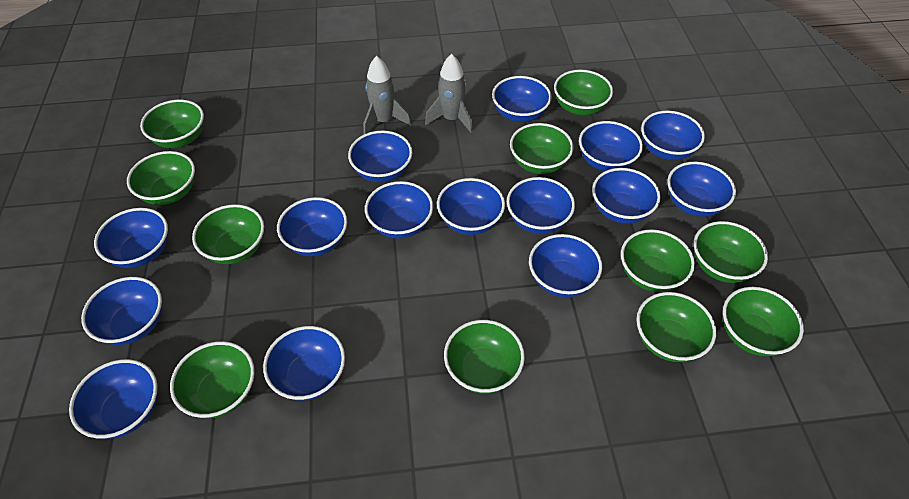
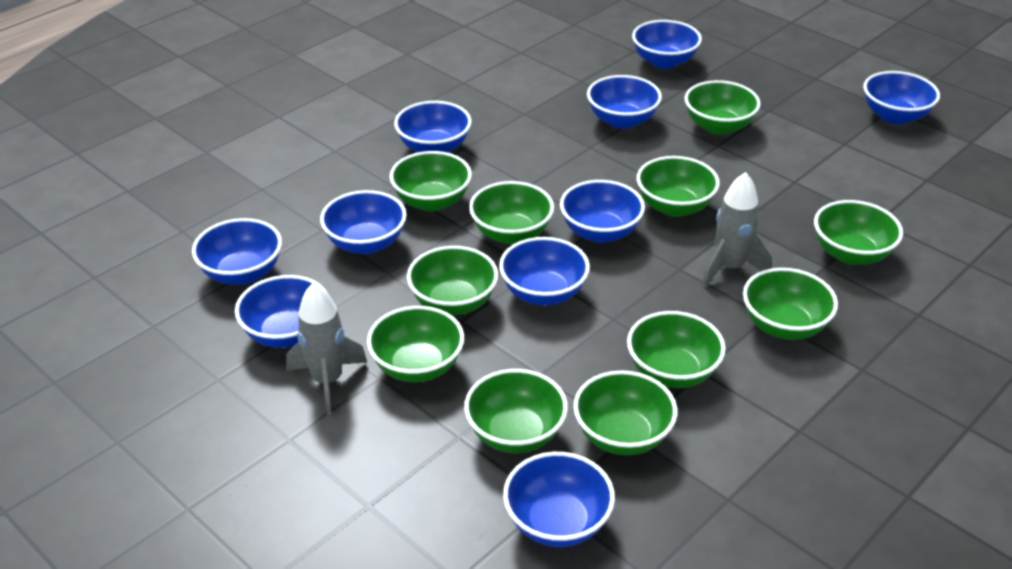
blue bowl: 15 -> 10

